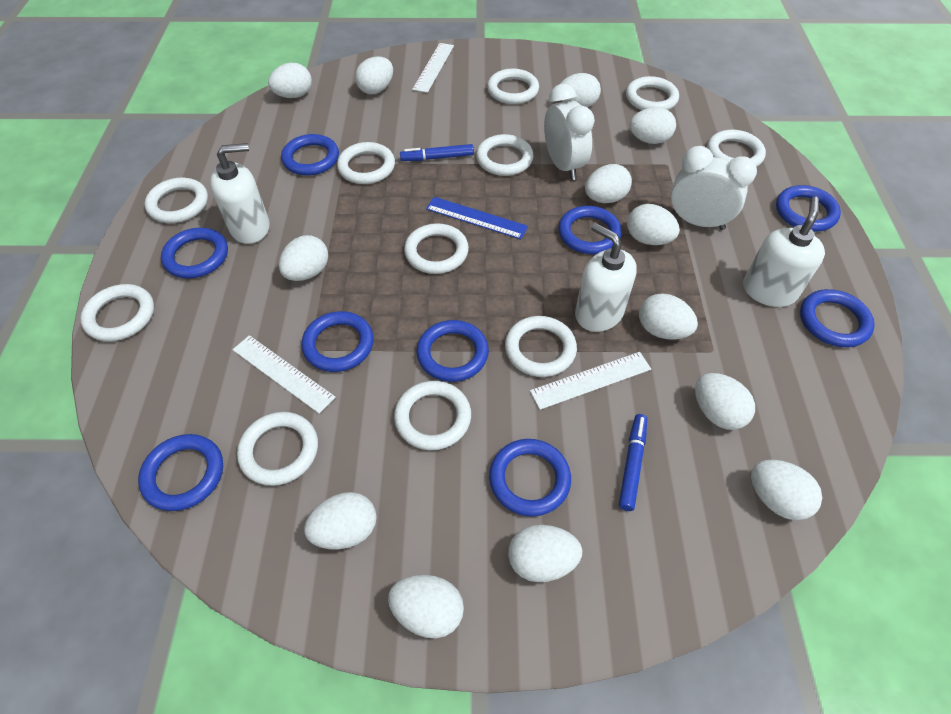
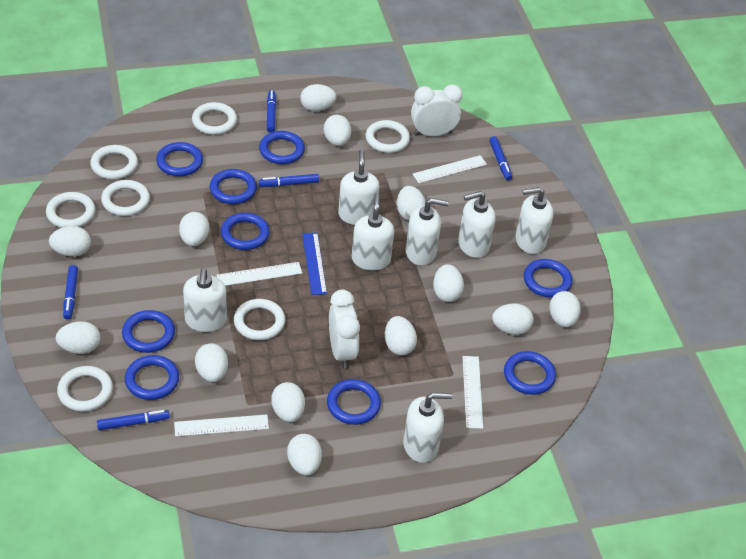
blue marker: 2 -> 5
white ring: 11 -> 7
white ruler: 3 -> 4
white soap dispenser: 3 -> 7

